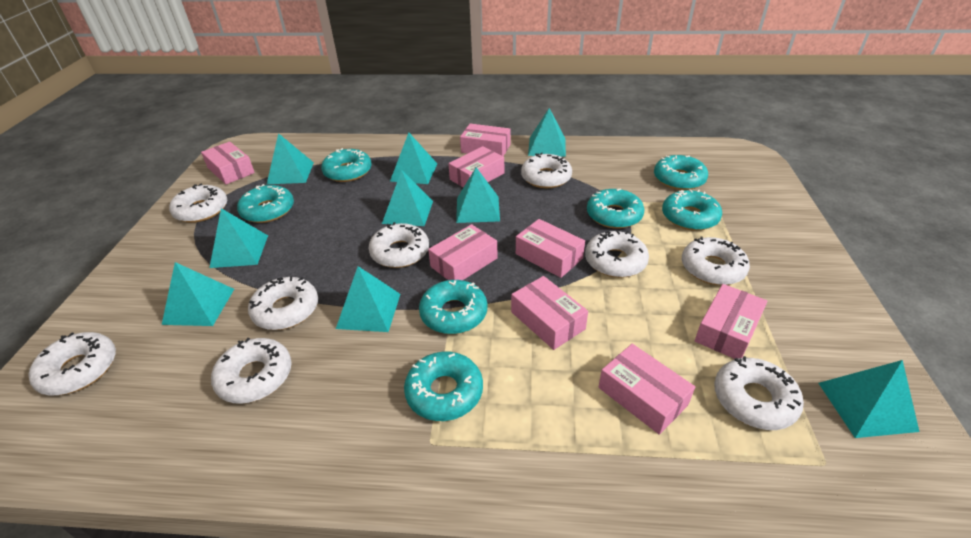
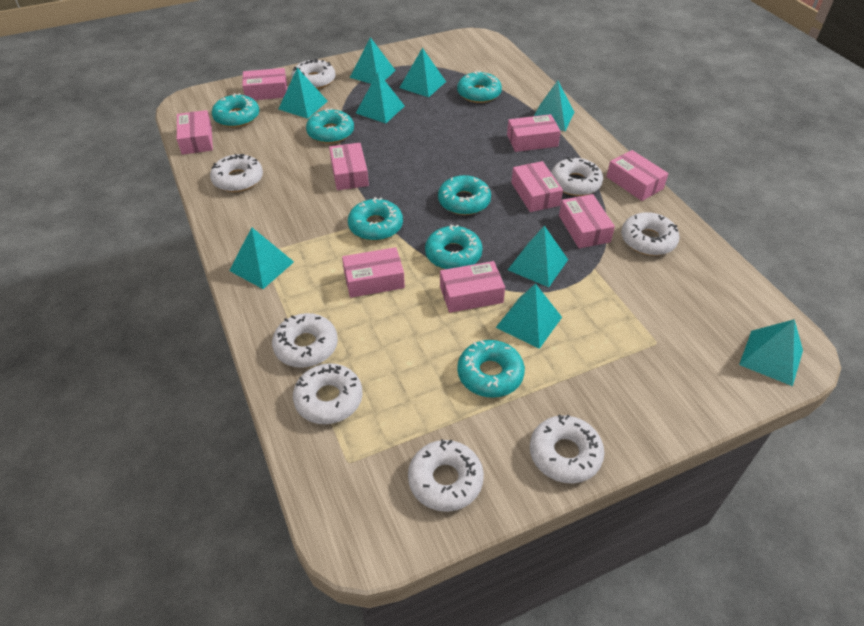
pink box: 8 -> 9
white donut: 9 -> 8

